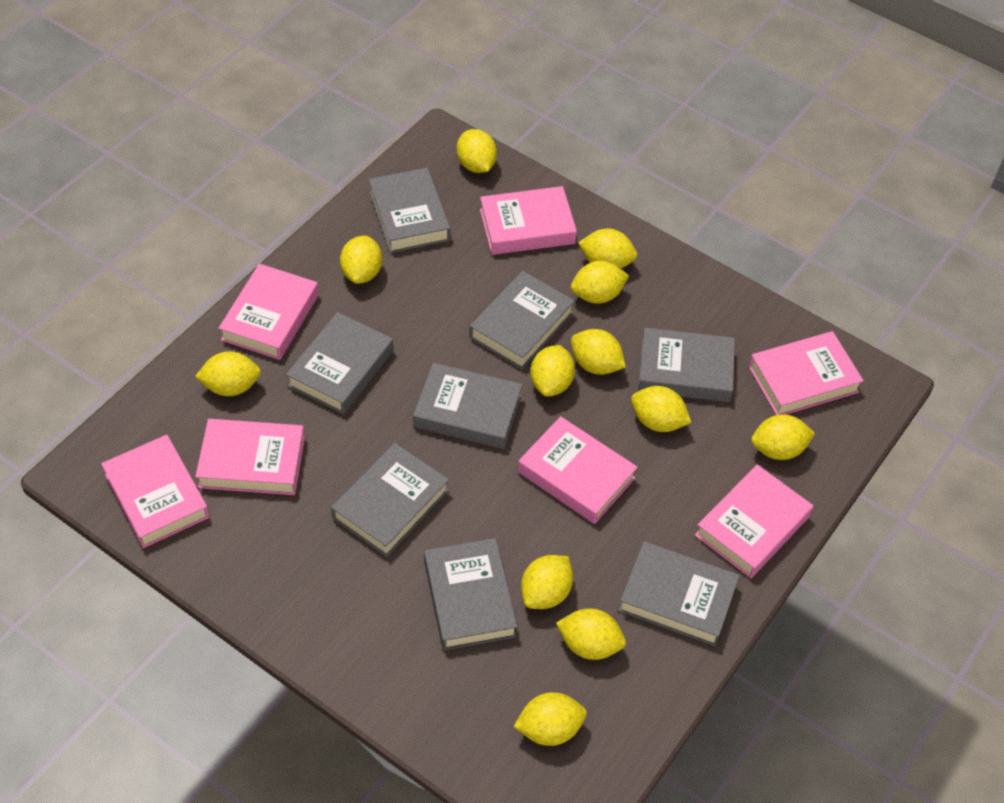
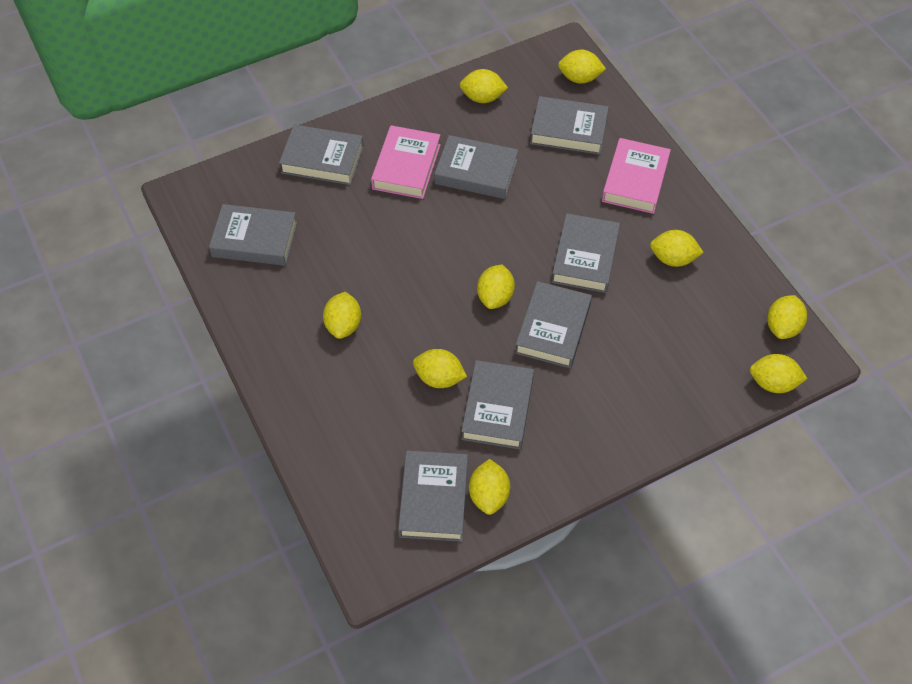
pink book: 7 -> 2
yellow lemon: 12 -> 9

